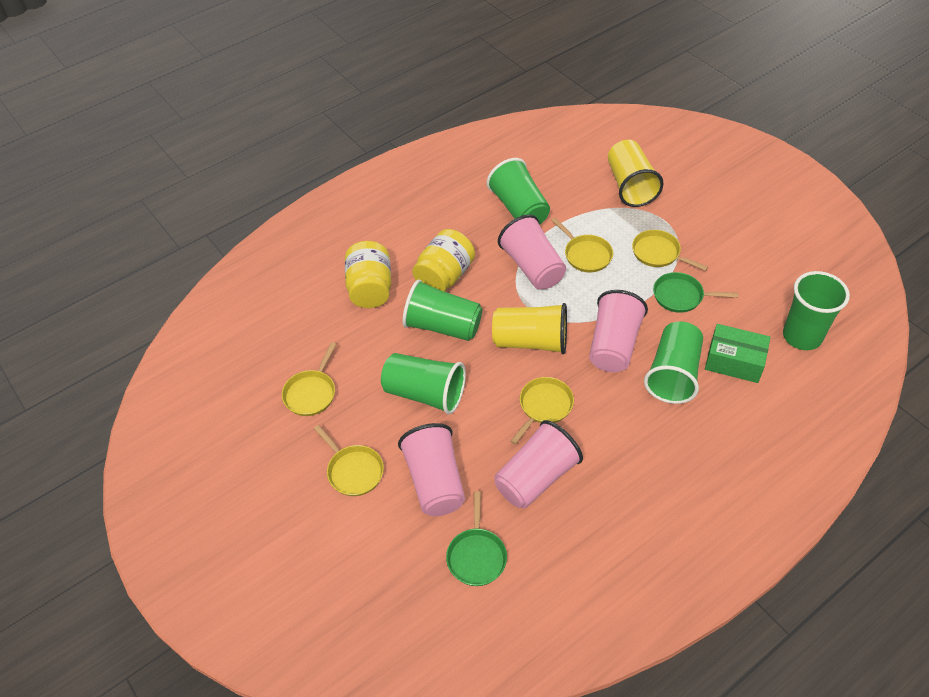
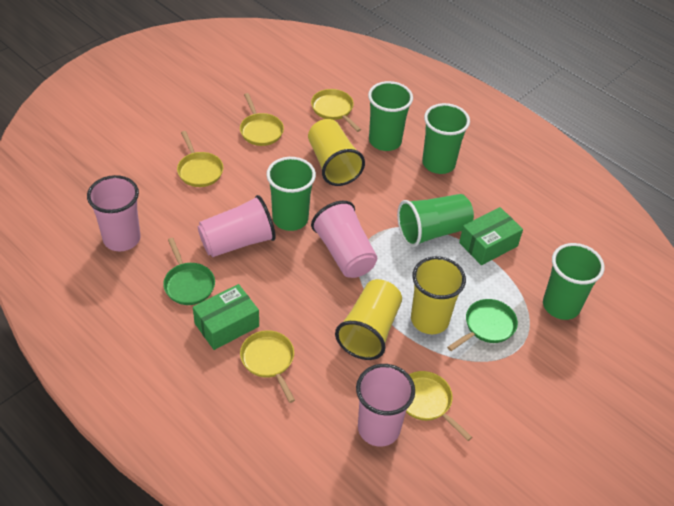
green box: 1 -> 2
yellow cup: 2 -> 3
yellow jar: 2 -> 0

